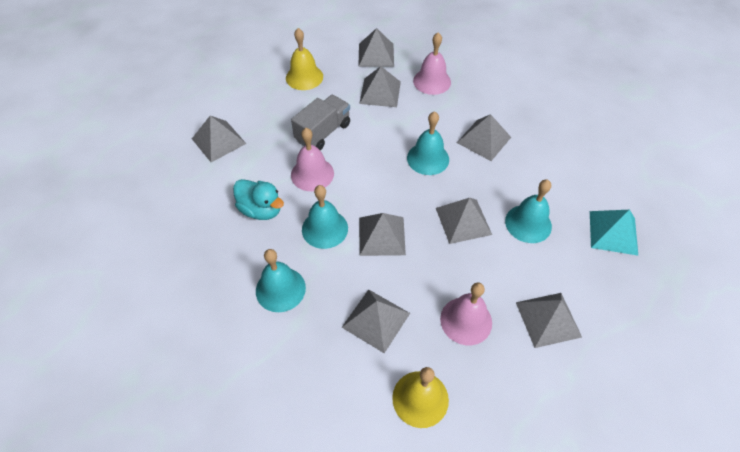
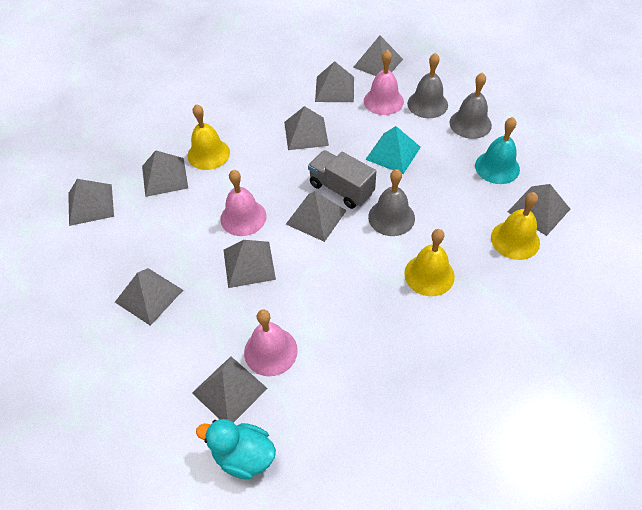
grey bell: 0 -> 3
grey pyramid: 8 -> 10
turquoise bell: 4 -> 1
yellow bell: 2 -> 3

